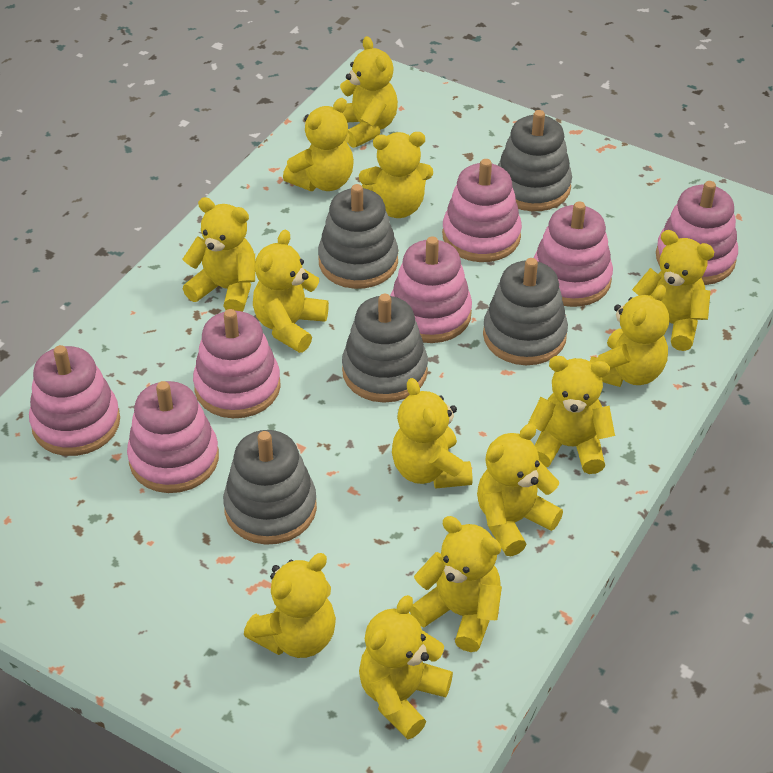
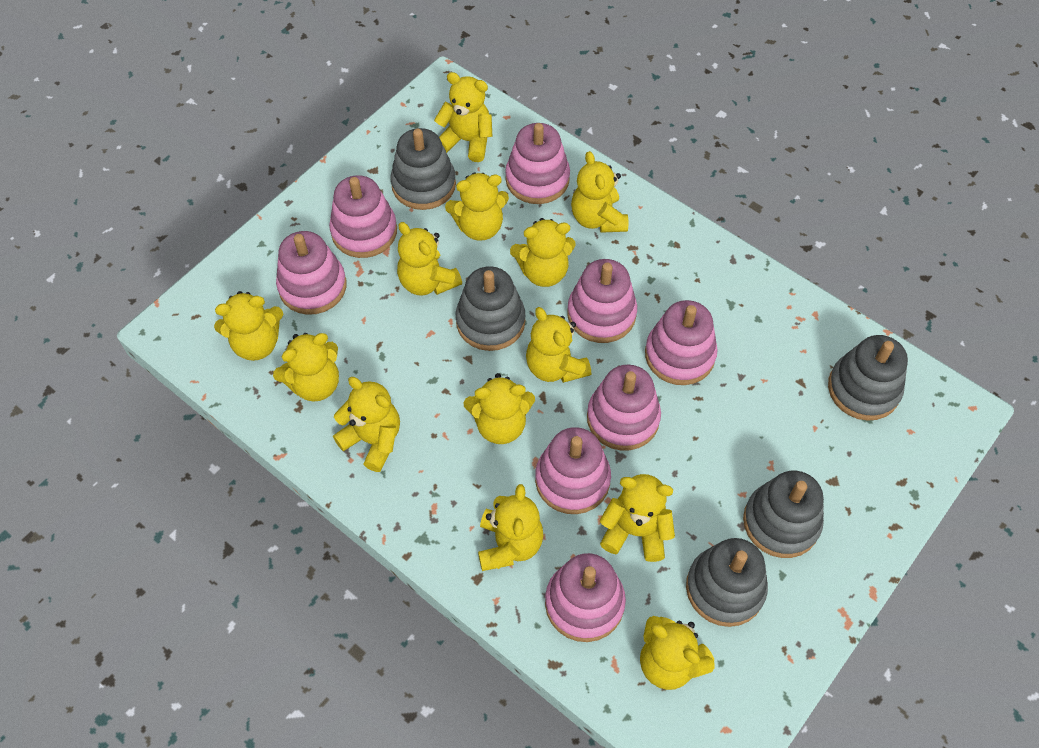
pink stacking toy: 7 -> 8

